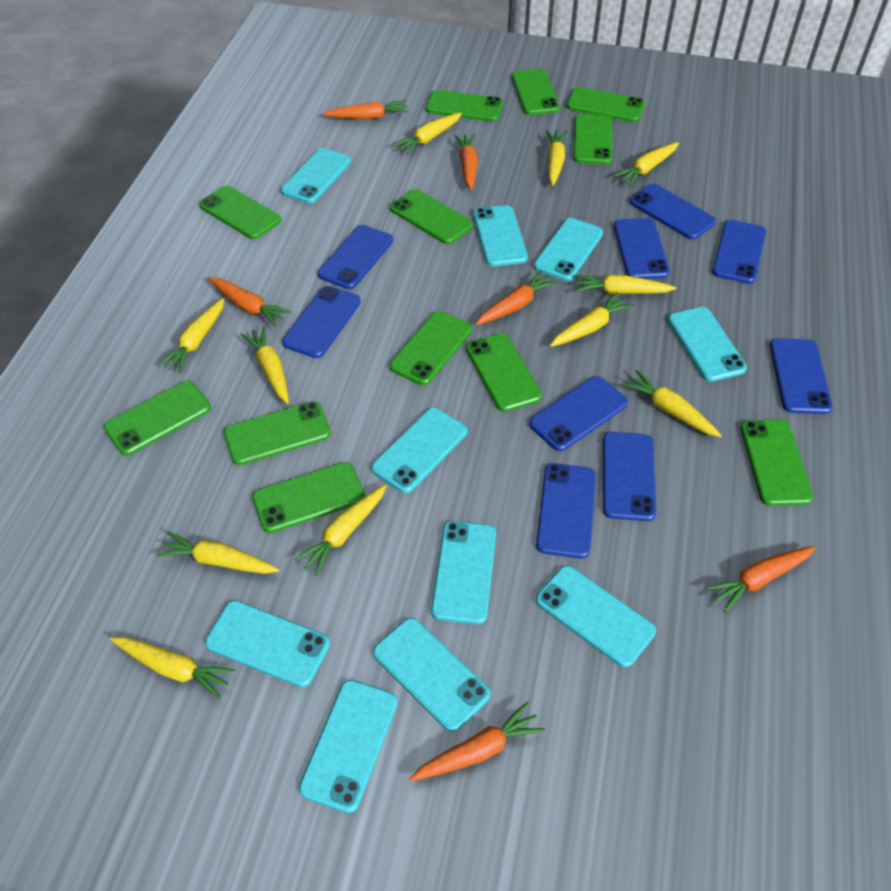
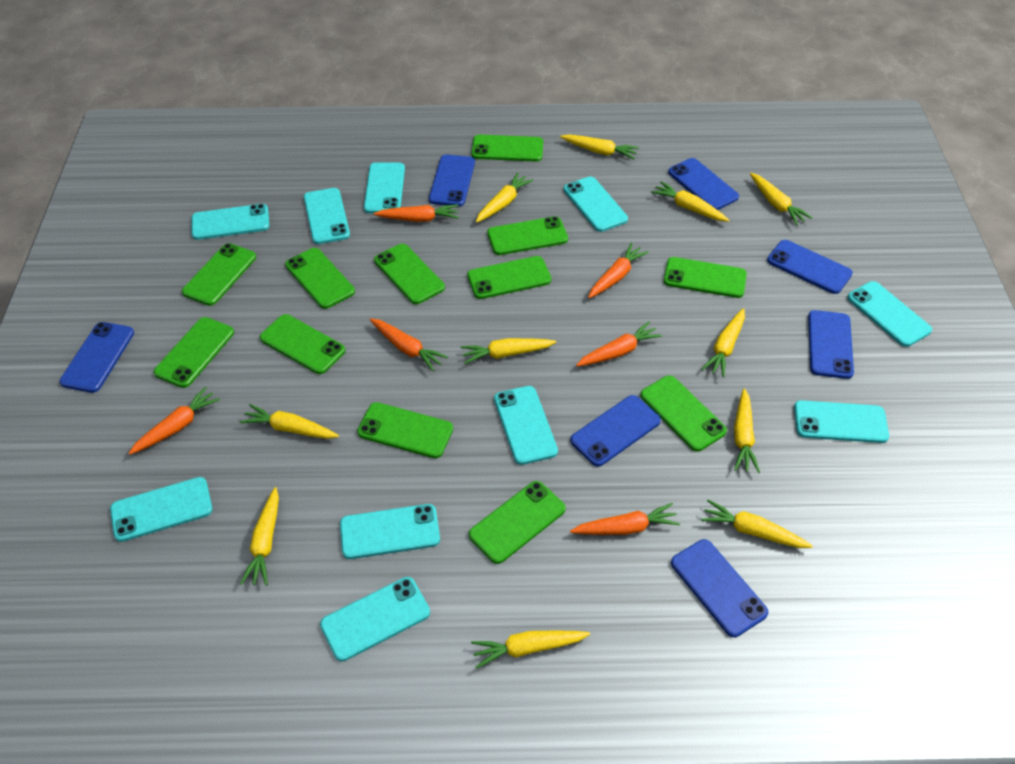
blue phone: 9 -> 7

